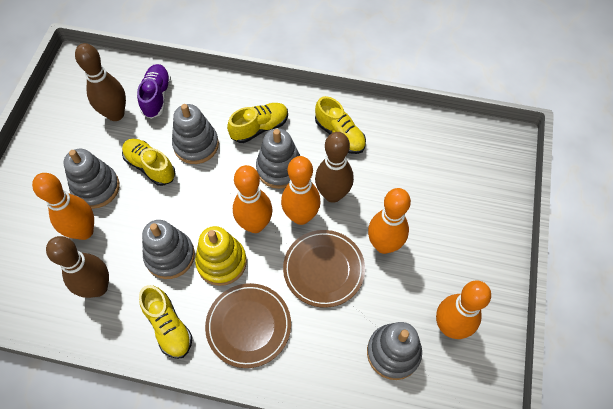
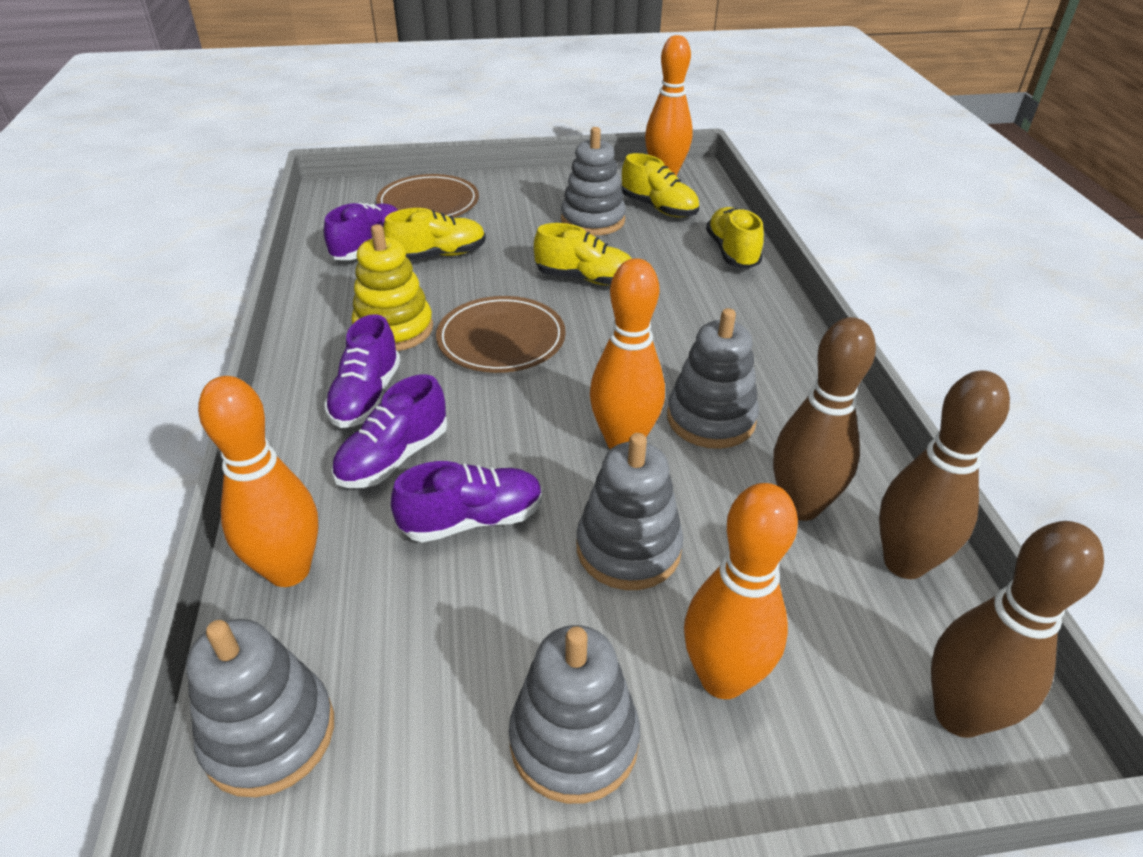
orange bowling pin: 5 -> 4
purple shoe: 1 -> 4

